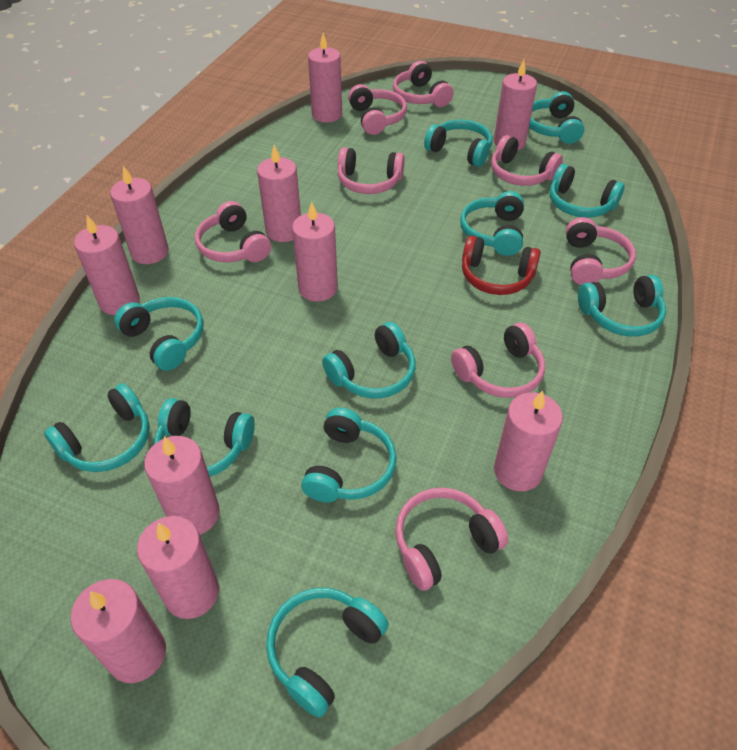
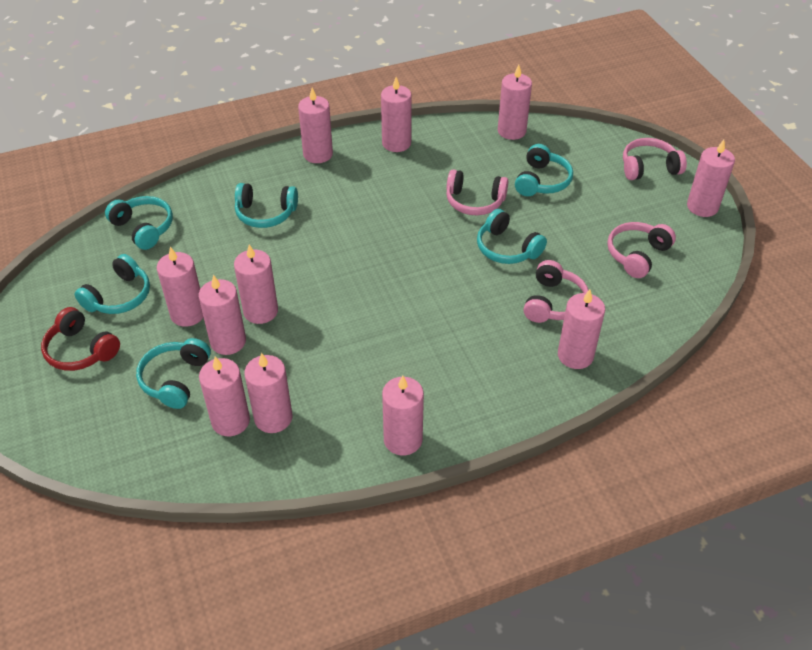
pink candle: 10 -> 11
pink headphones: 8 -> 4
turquoise headphones: 11 -> 6

